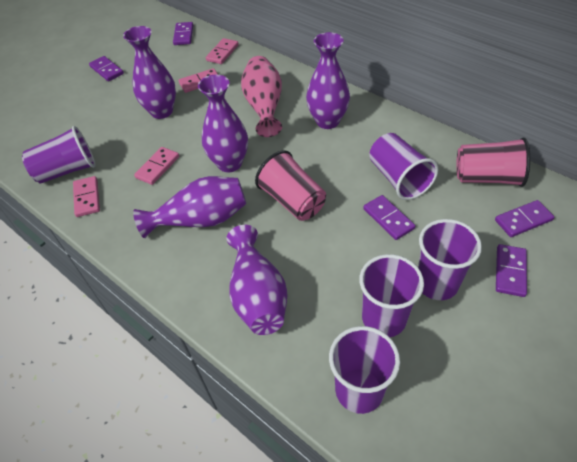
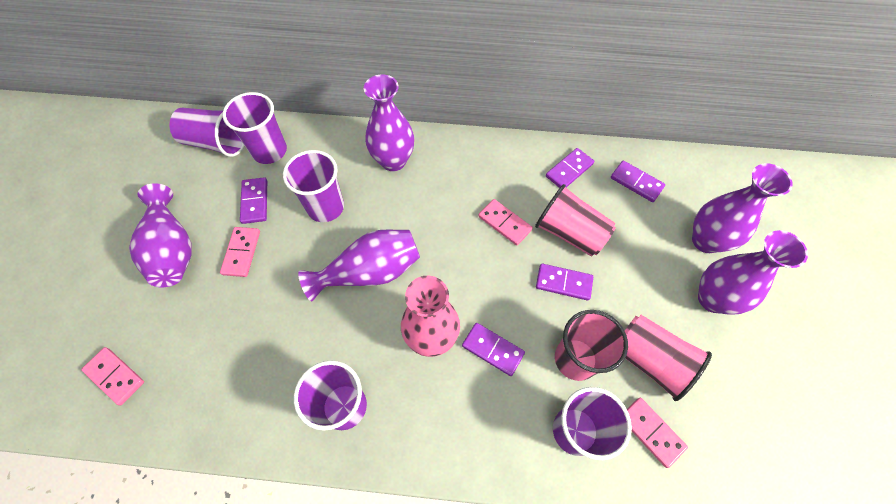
pink cup: 2 -> 3

